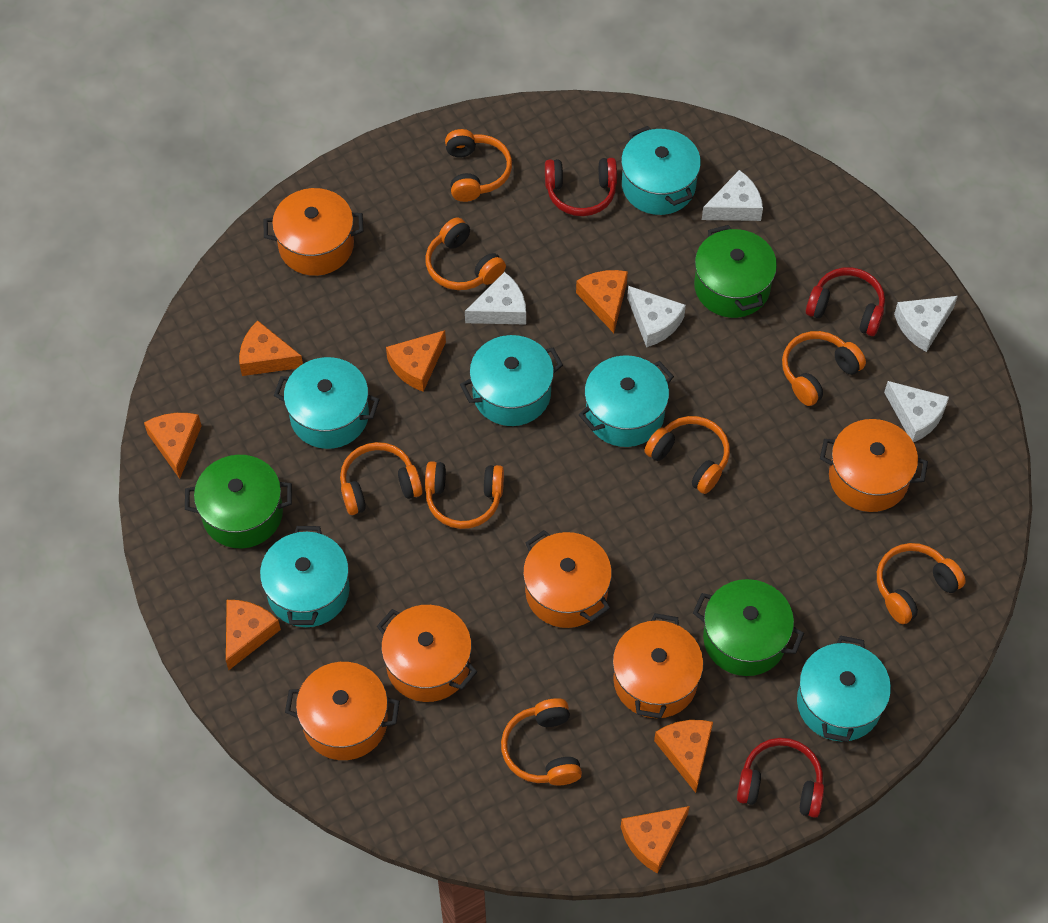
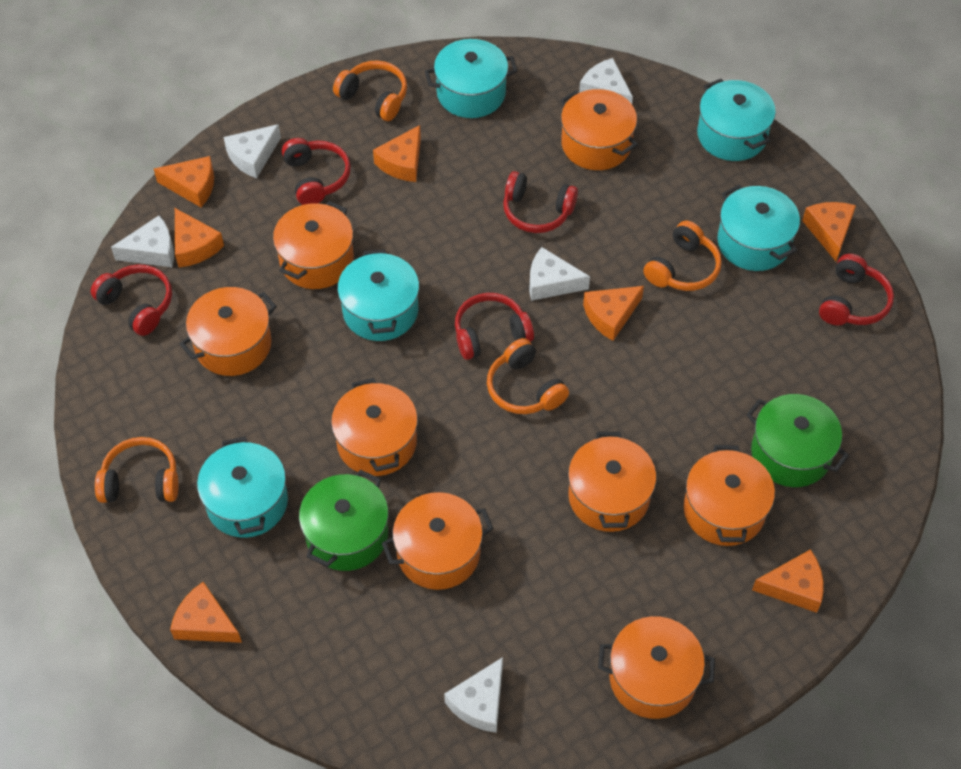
green pot: 3 -> 2
orange headphones: 8 -> 4
orange pot: 6 -> 8
red headphones: 3 -> 5
turquoise pot: 6 -> 5

